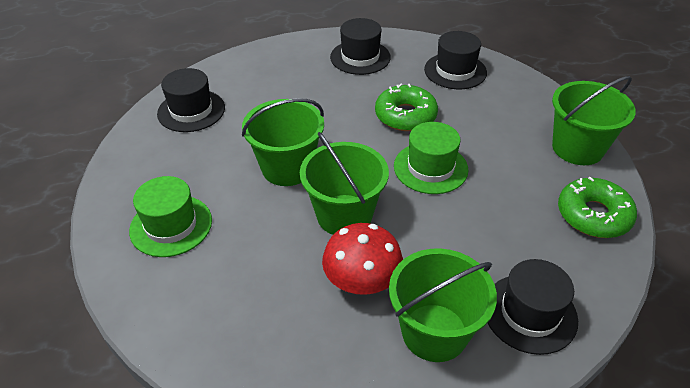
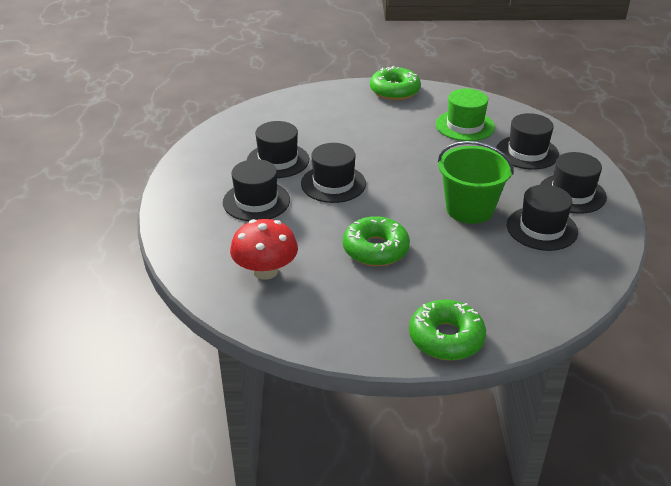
black hat: 4 -> 6
green bucket: 4 -> 1
green donut: 2 -> 3
green hat: 2 -> 1

